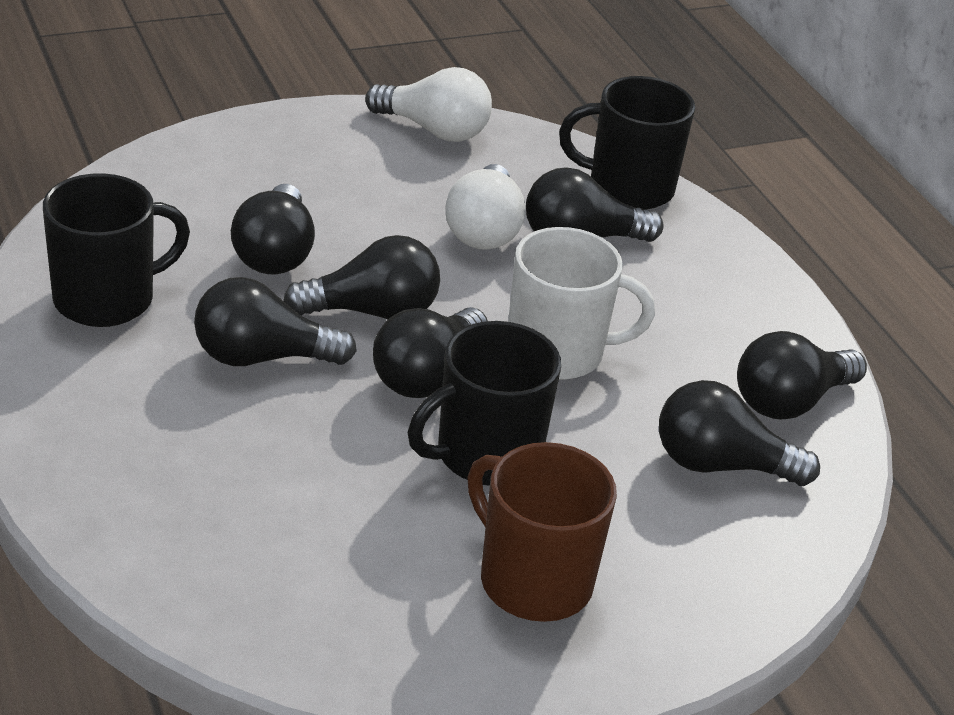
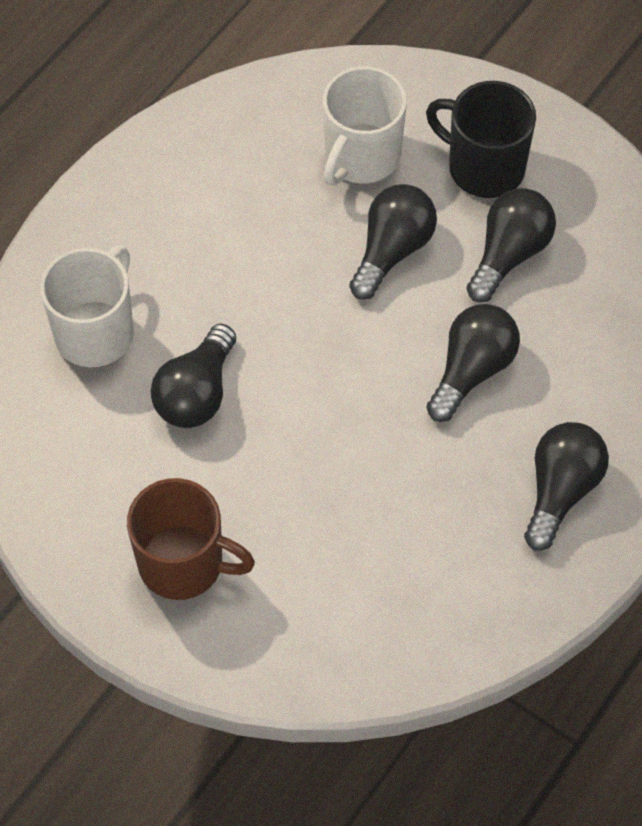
black light bulb: 7 -> 5
black mug: 3 -> 1
white light bulb: 2 -> 0
white mug: 1 -> 2

